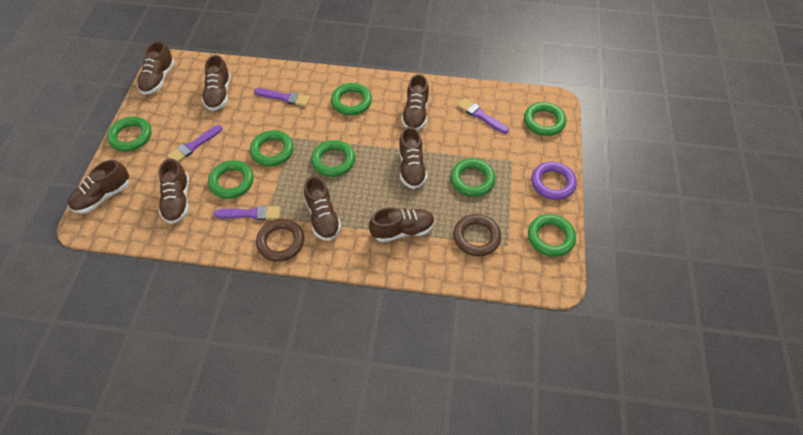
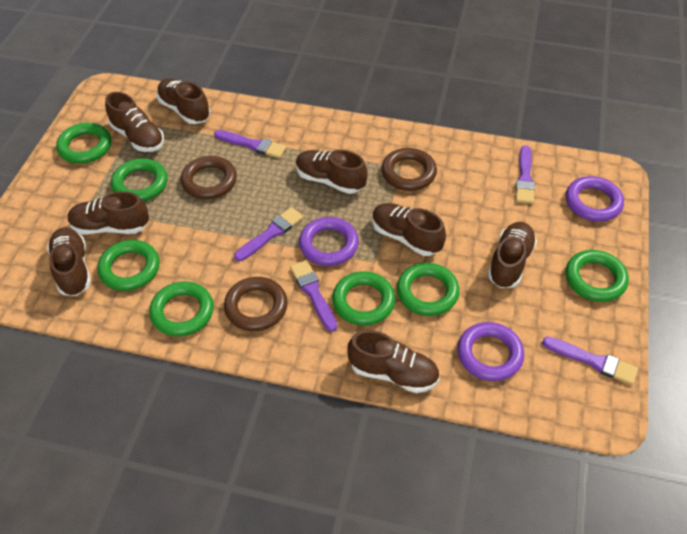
brown ring: 2 -> 3
green ring: 8 -> 7
purple brush: 4 -> 5
purple ring: 1 -> 3

